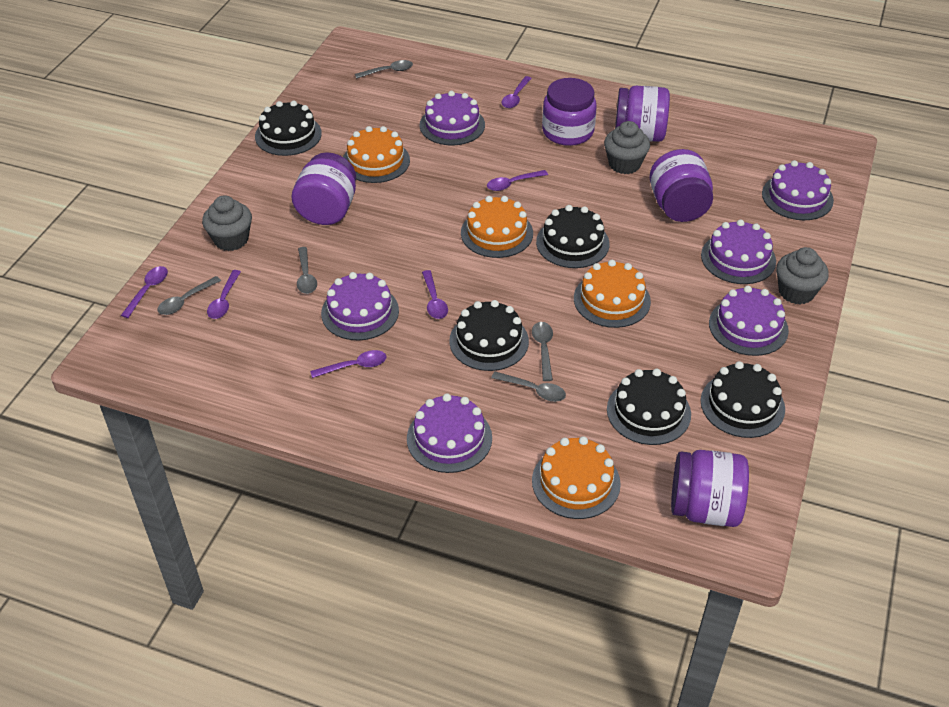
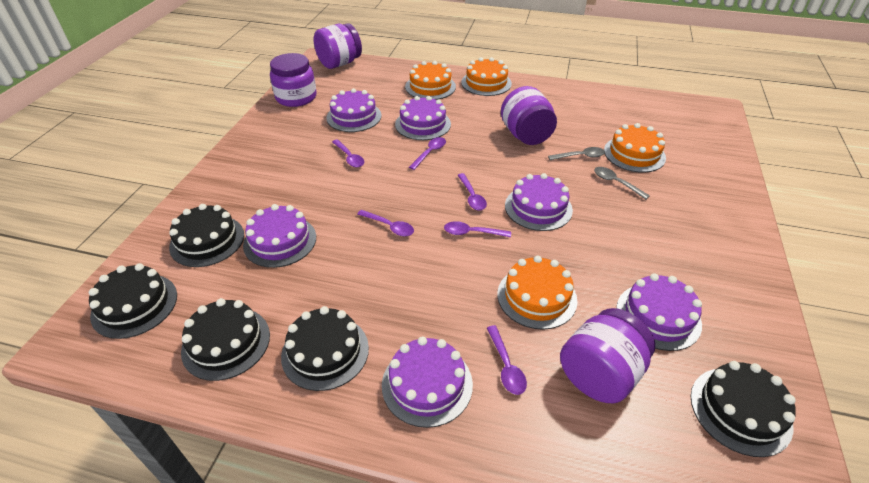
grey cupcake: 3 -> 0
grey spoon: 5 -> 2
purple jar: 5 -> 4

